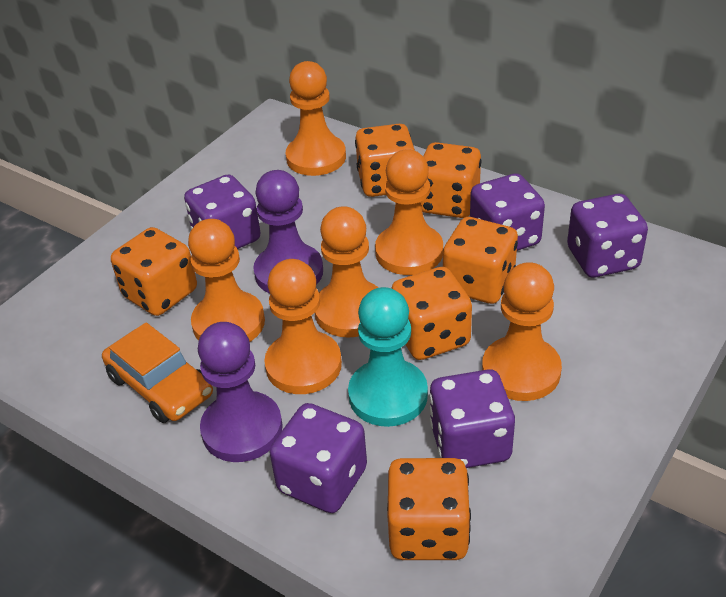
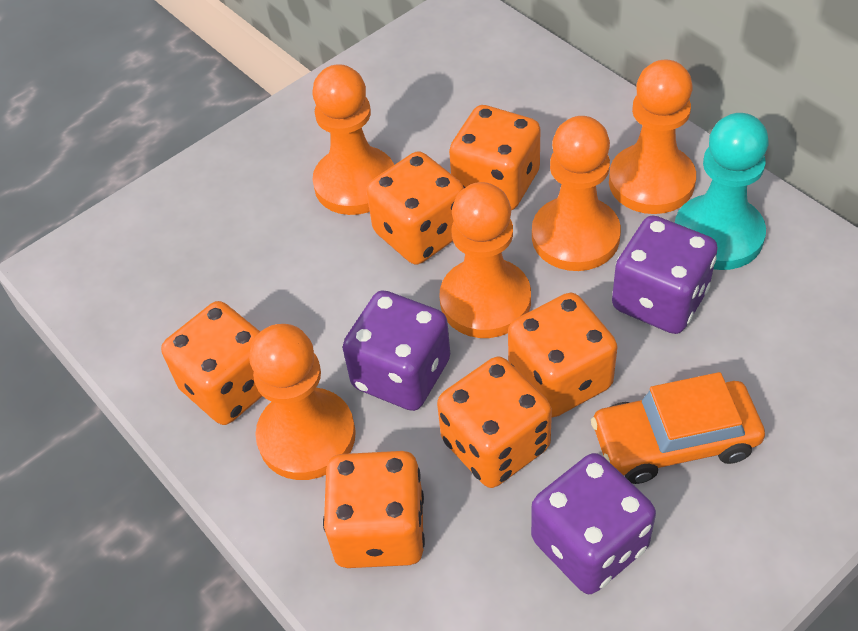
orange pawn: 6 -> 5
purple dice: 5 -> 3
purple pawn: 2 -> 0

